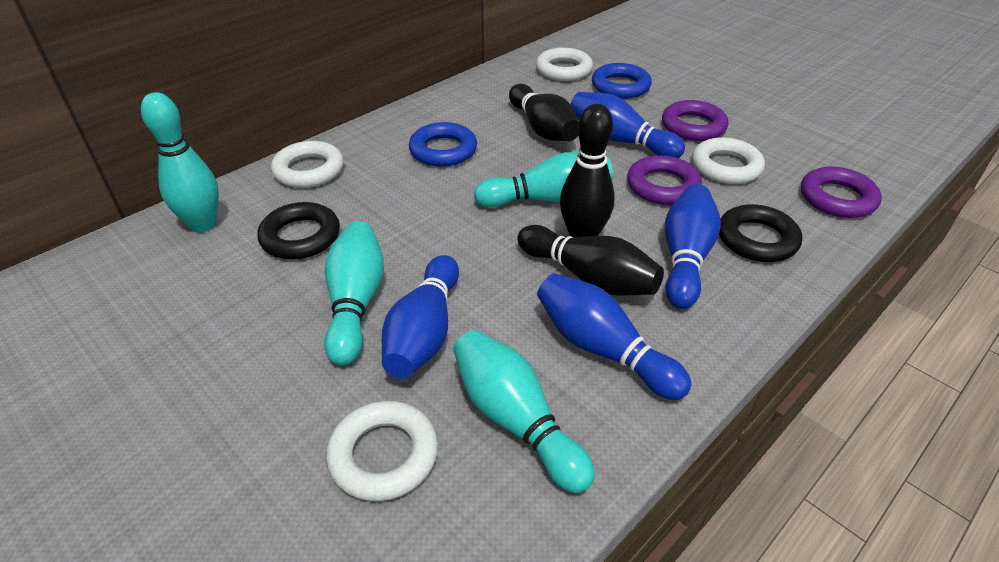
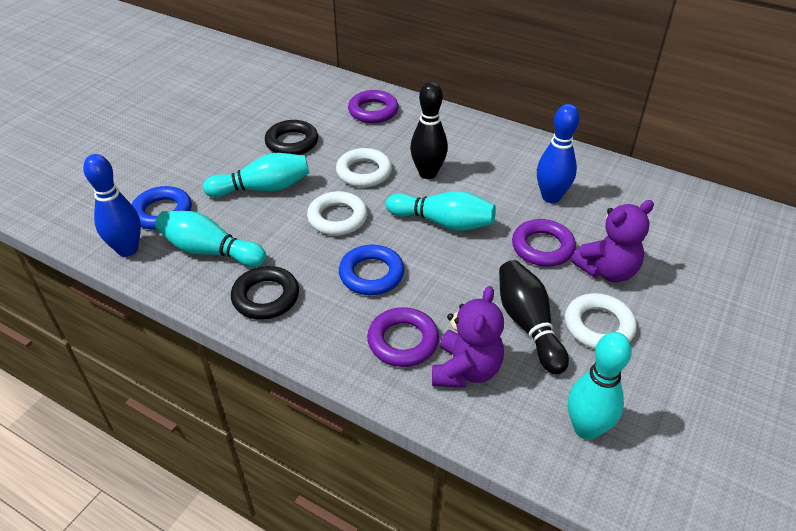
black bowling pin: 3 -> 2
blue bowling pin: 4 -> 2
purple teddy bear: 0 -> 2
white ring: 4 -> 3

